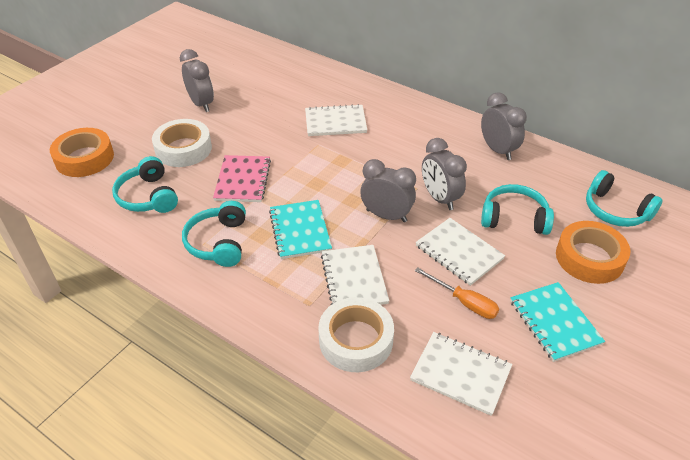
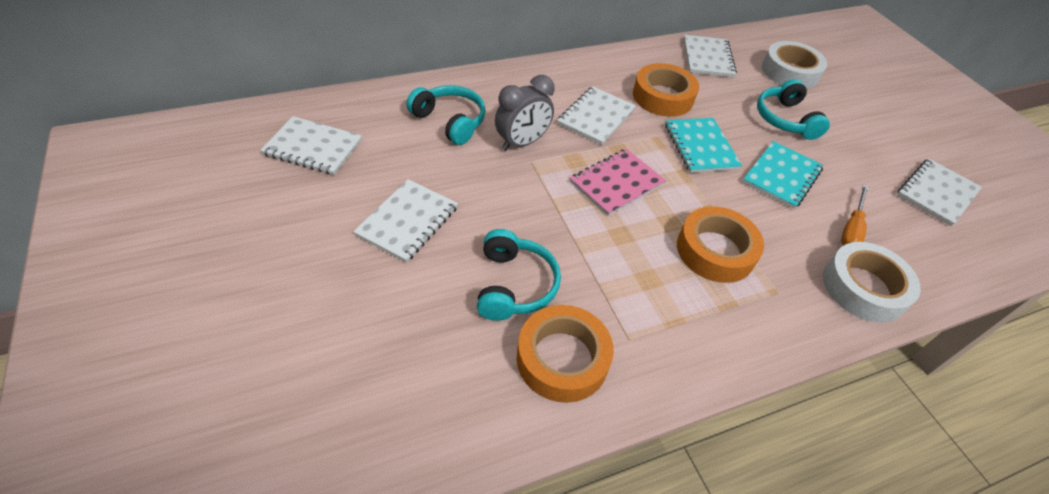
grey clock: 4 -> 1
orange tape: 2 -> 3
turquoise headphones: 4 -> 3
white notebook: 4 -> 5

